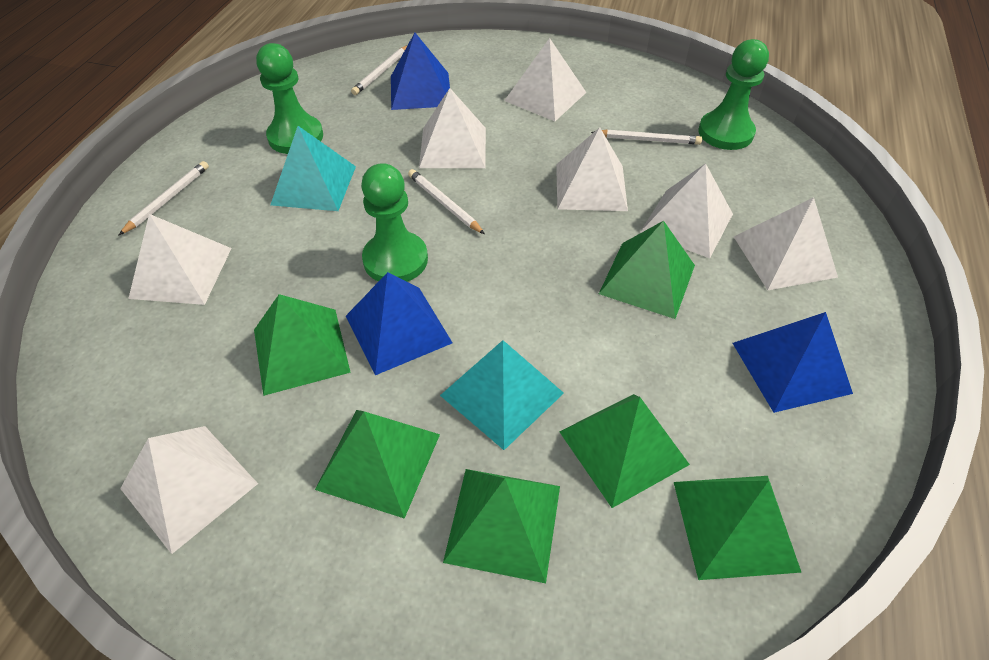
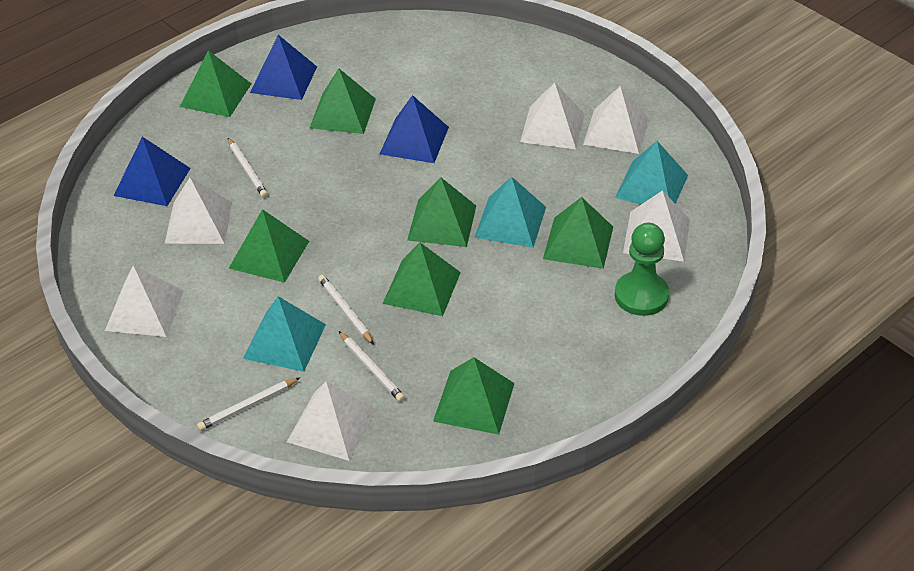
green pawn: 3 -> 1
green pyramid: 6 -> 7
turquoise pyramid: 2 -> 3
white pyramid: 7 -> 6

